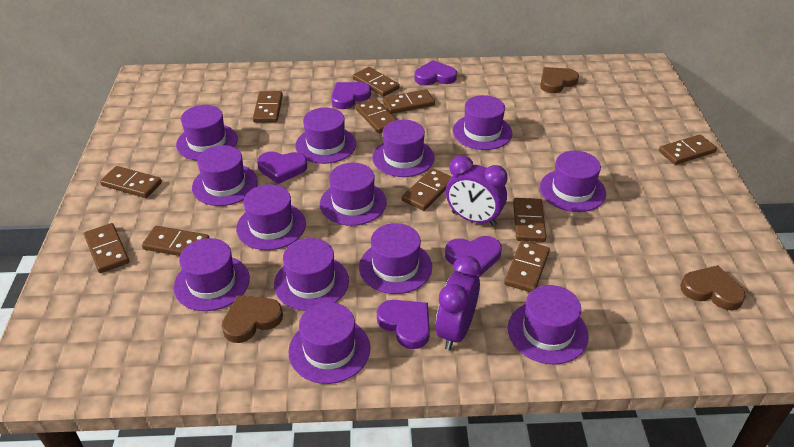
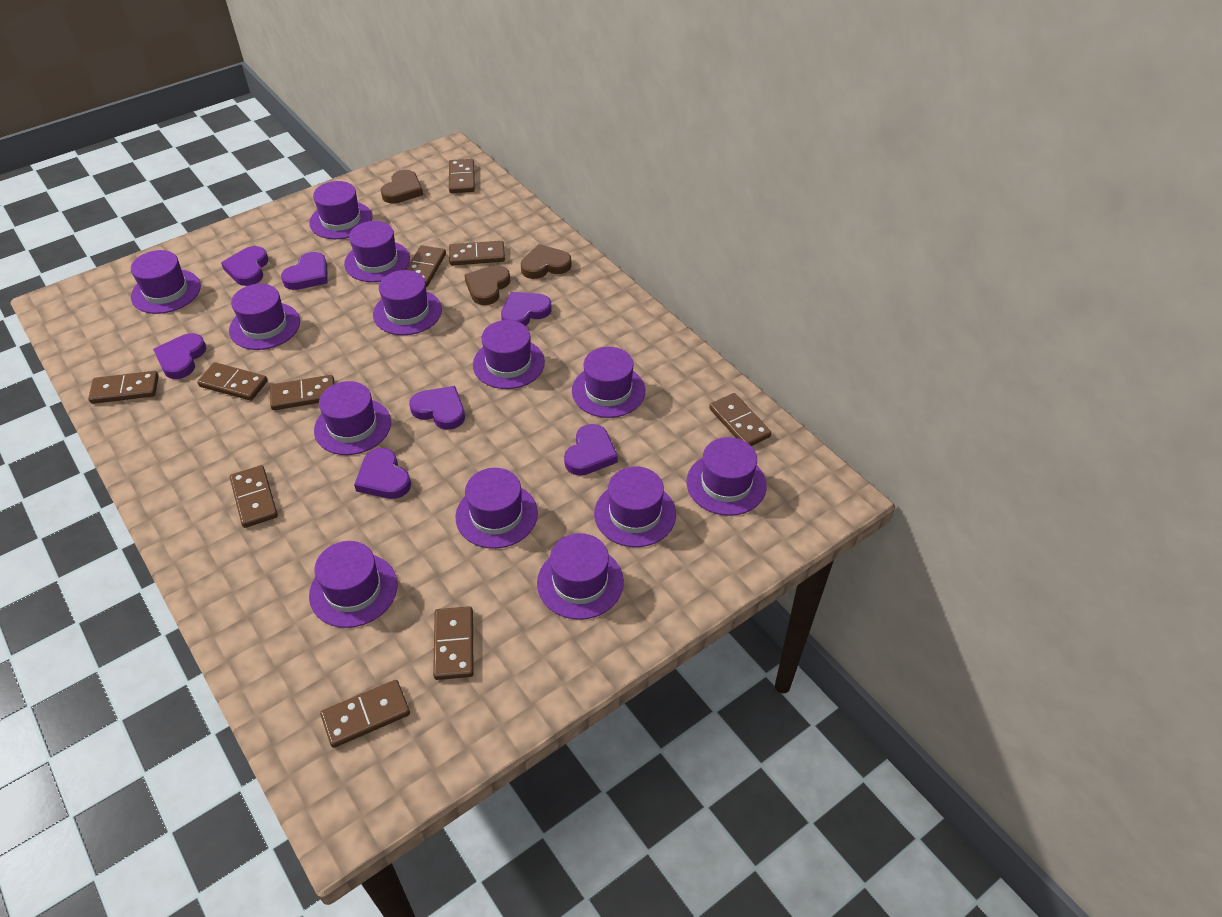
brown domino: 11 -> 10
purple clock: 2 -> 0
purple heart: 5 -> 7

